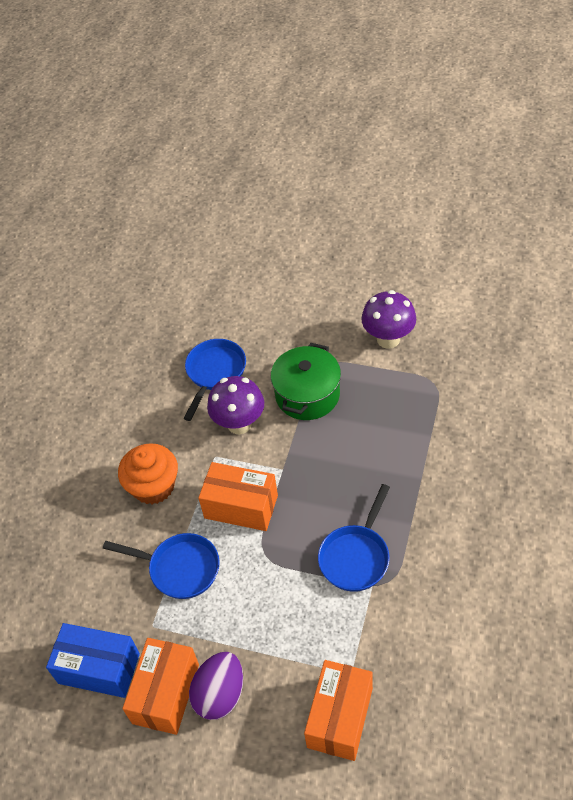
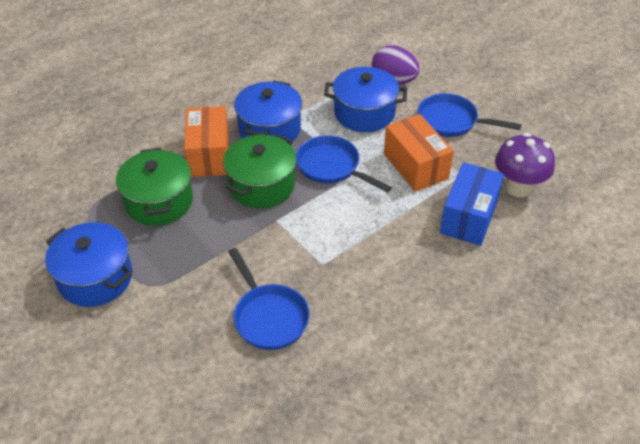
blue pot: 0 -> 3
green pot: 1 -> 2
orange box: 3 -> 2
orange cupcake: 1 -> 0
purple mushroom: 2 -> 1

